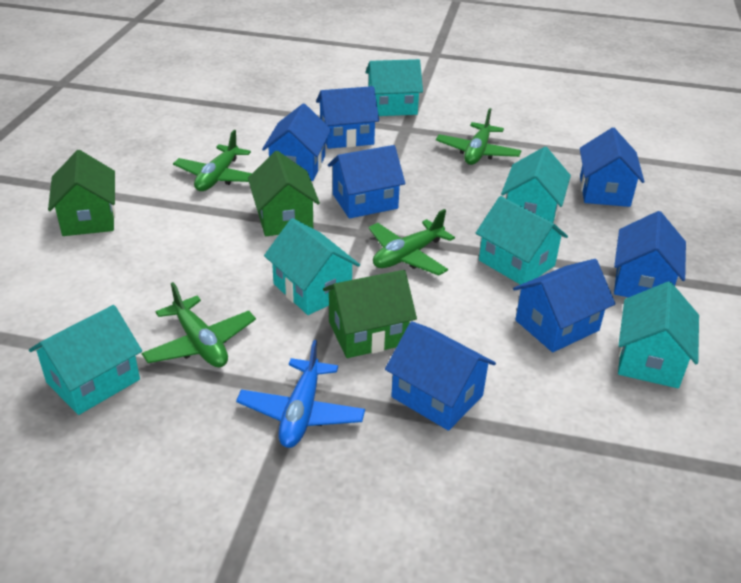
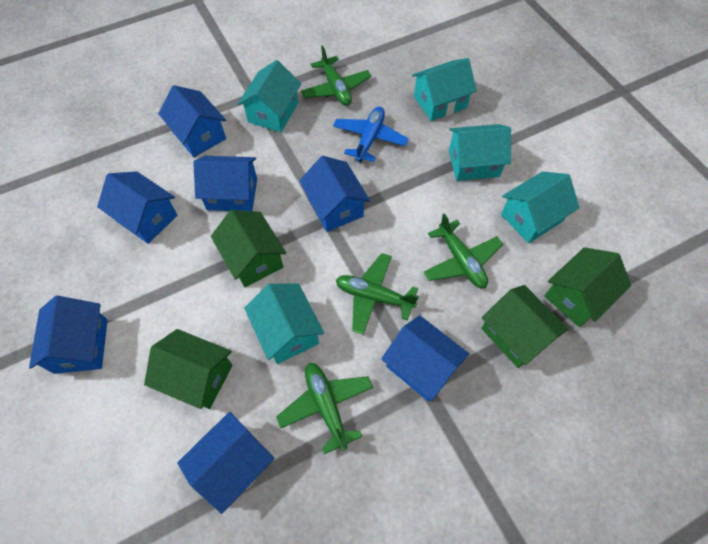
green house: 3 -> 4
turquoise house: 6 -> 5

